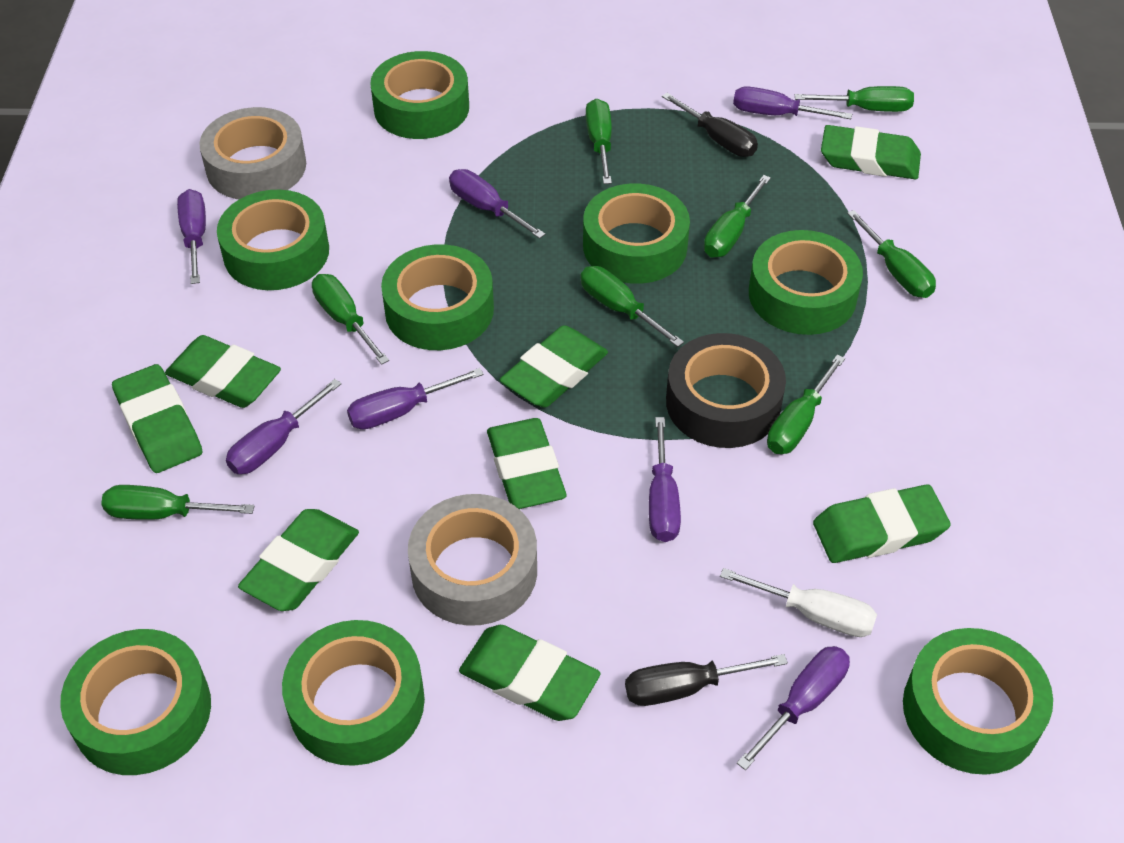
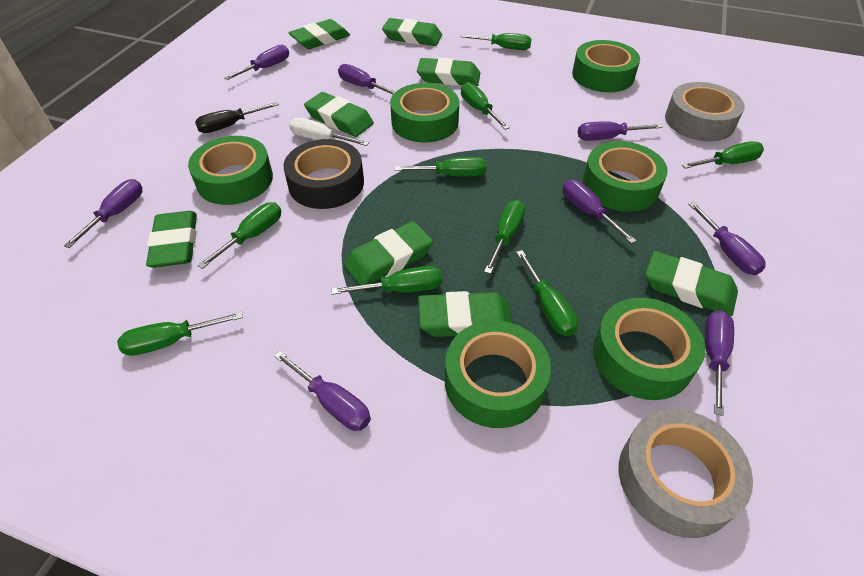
black screwdriver: 2 -> 1
green screwdriver: 8 -> 9
green tape: 8 -> 6
purple screwdriver: 7 -> 8

